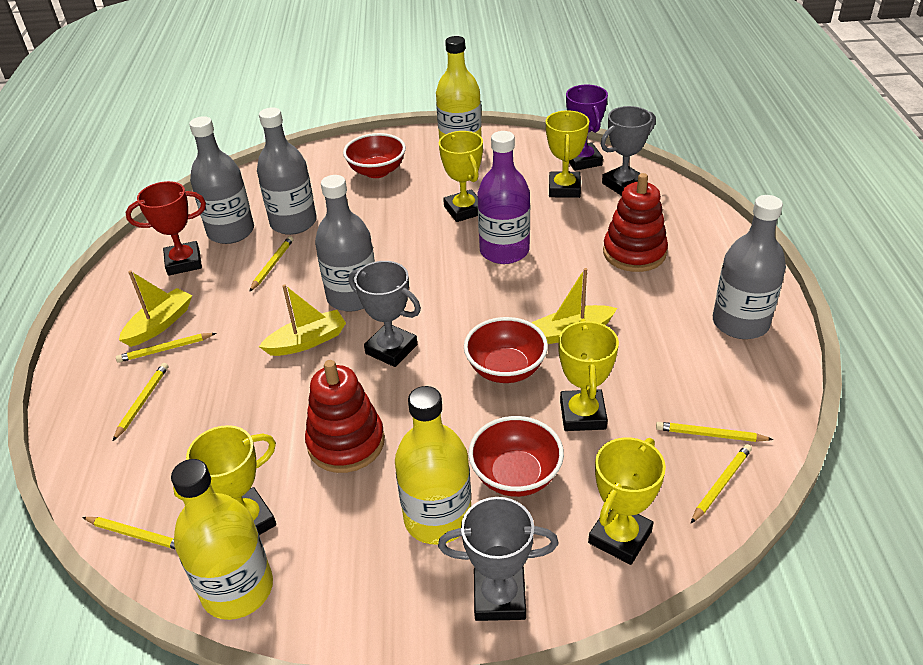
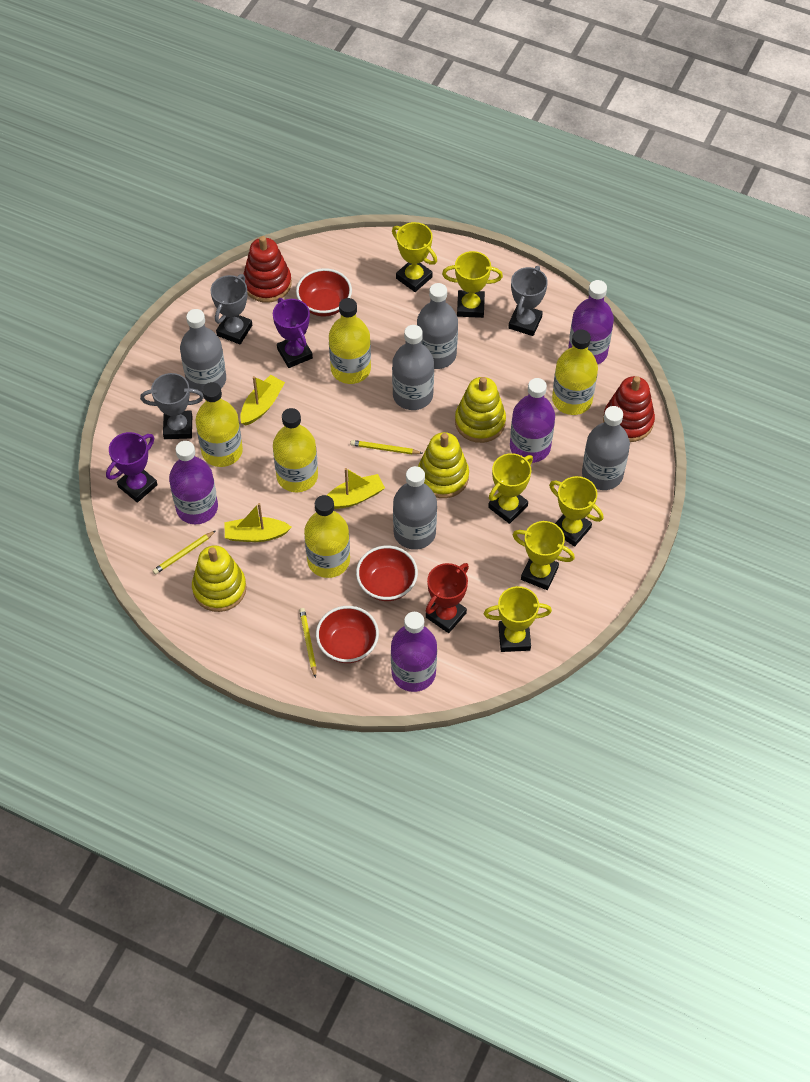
grey bottle: 4 -> 5
purple bottle: 1 -> 4
purple trophy: 1 -> 2
yellow bottle: 3 -> 5
yellow pencil: 6 -> 3
yellow stacking toy: 0 -> 3
yellow trophy: 5 -> 6

